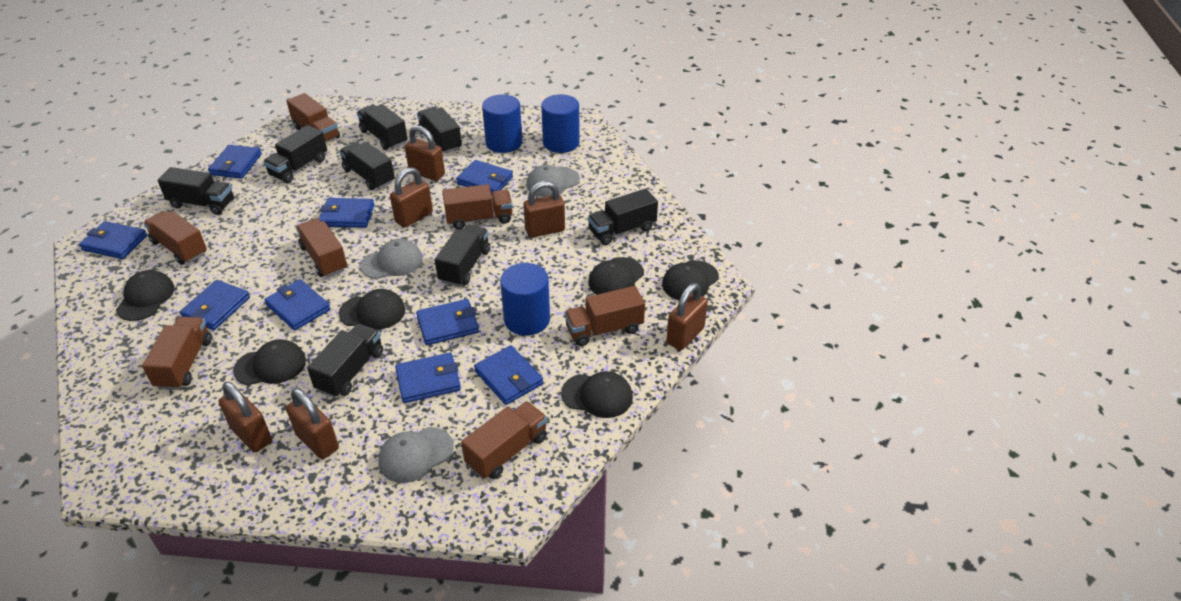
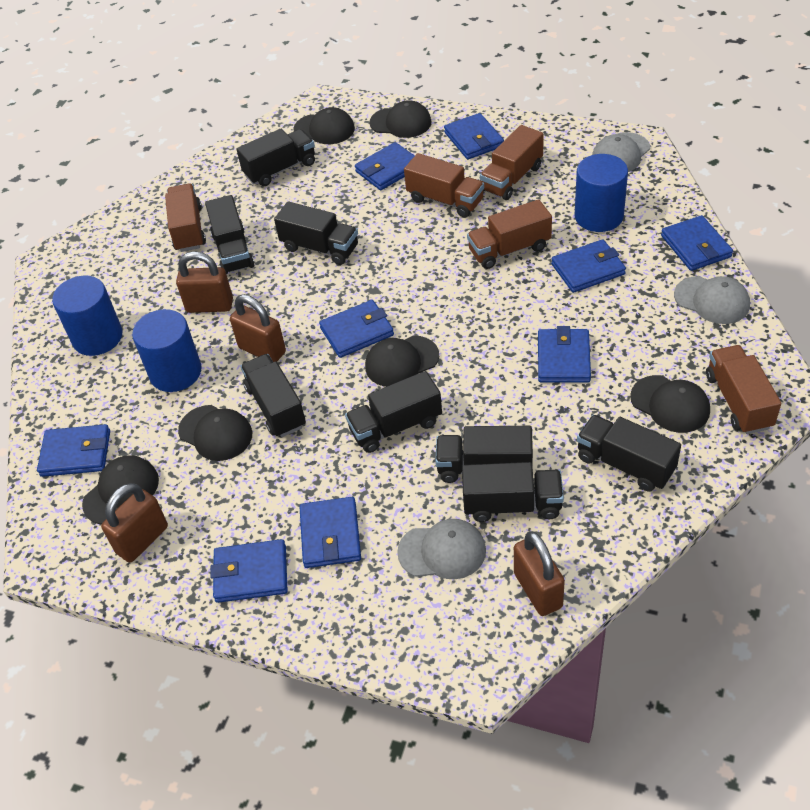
brown padlock: 6 -> 4
brown truck: 7 -> 5

